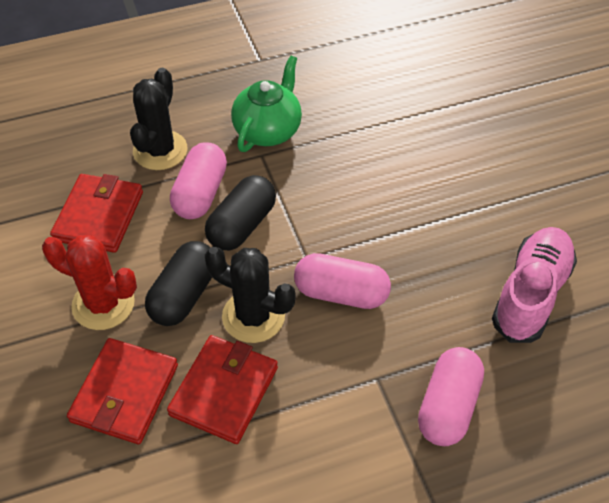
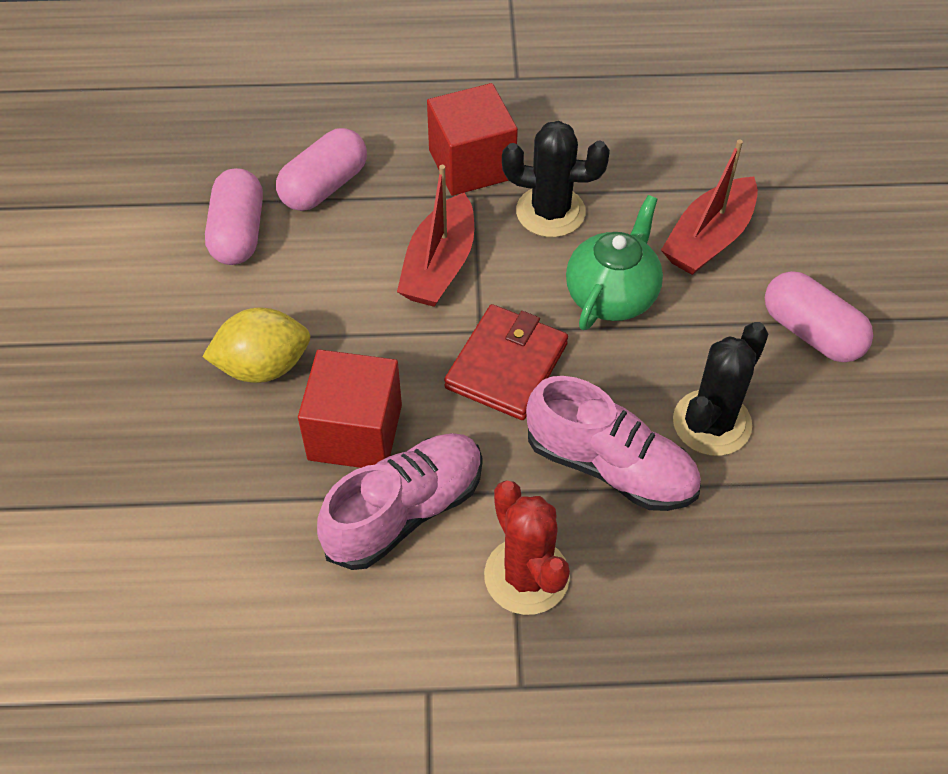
black capsule: 2 -> 0
pink shoe: 1 -> 2
red boat: 0 -> 2
red cube: 0 -> 2
red wallet: 3 -> 1
yellow lemon: 0 -> 1

